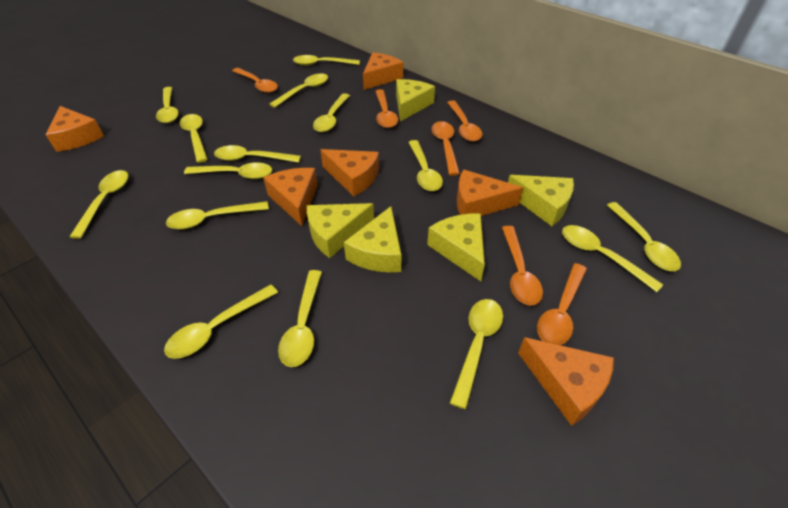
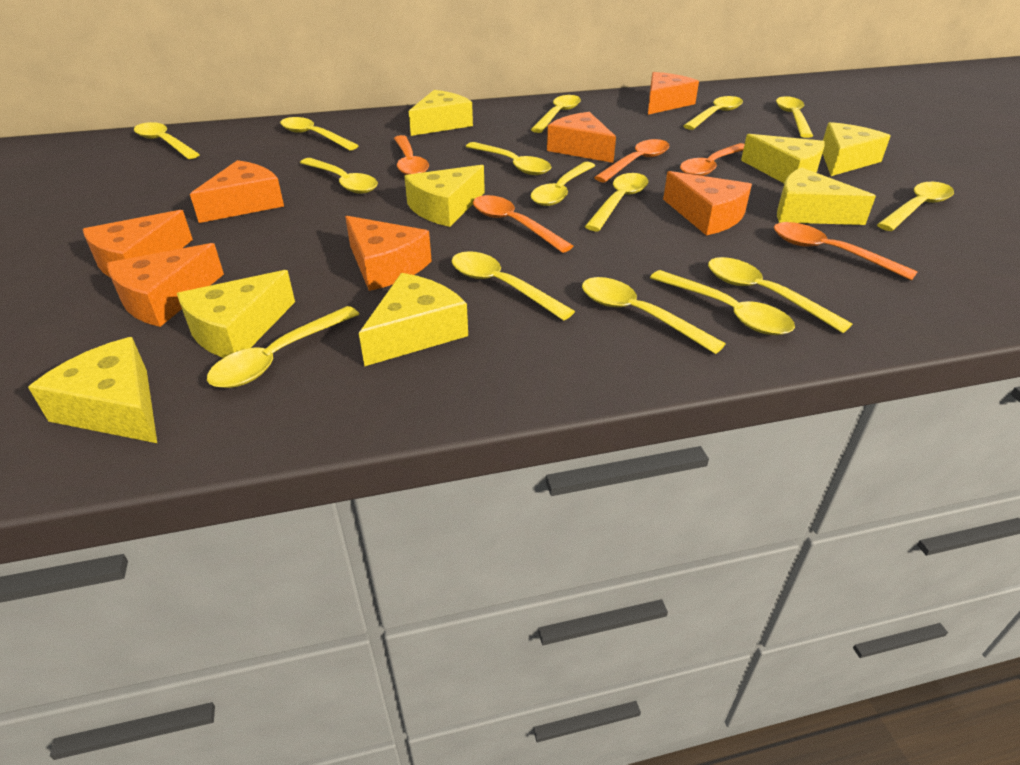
orange cheese: 6 -> 7
orange spoon: 6 -> 5
yellow cheese: 5 -> 8

